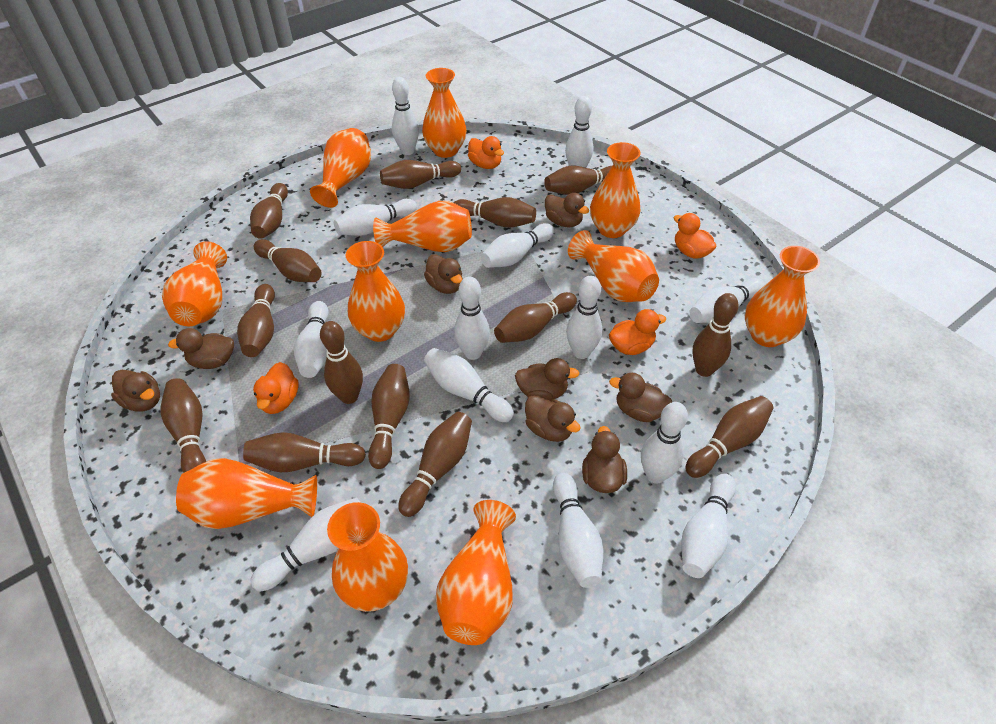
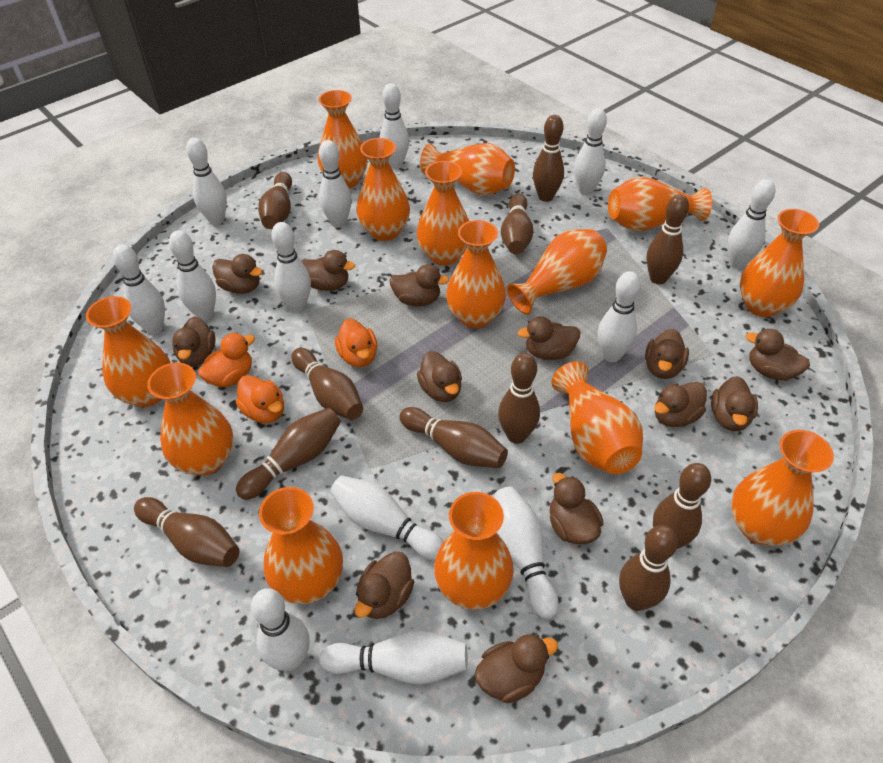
brown bowling pin: 14 -> 11
brown duck: 8 -> 13
orange duck: 4 -> 3
orange vase: 11 -> 14

